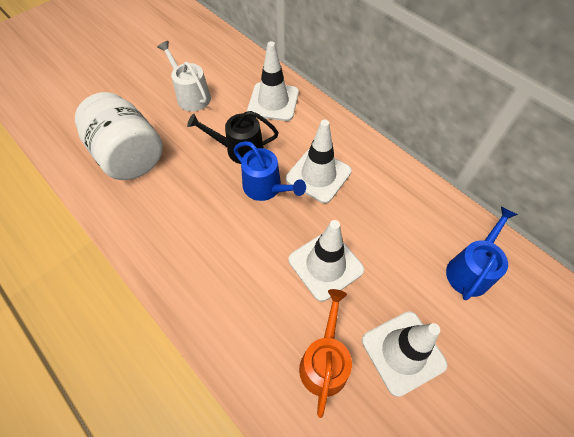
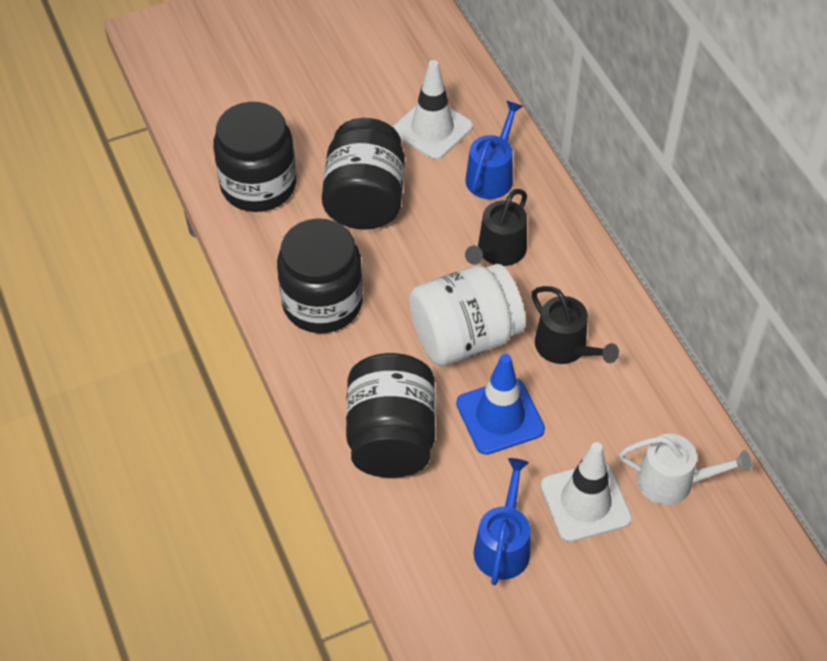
black jar: 0 -> 4
black watering can: 1 -> 2
blue traffic cone: 0 -> 1
orange watering can: 1 -> 0
white traffic cone: 4 -> 2

